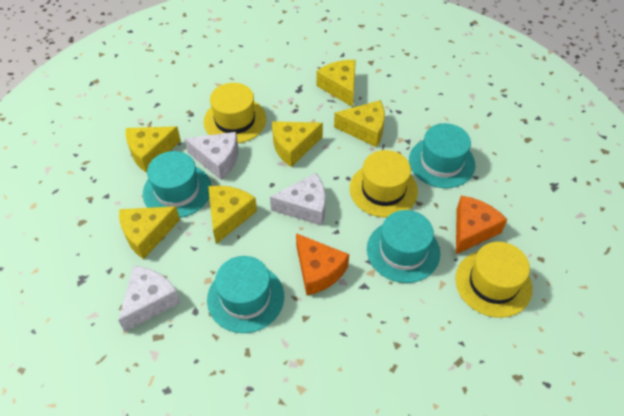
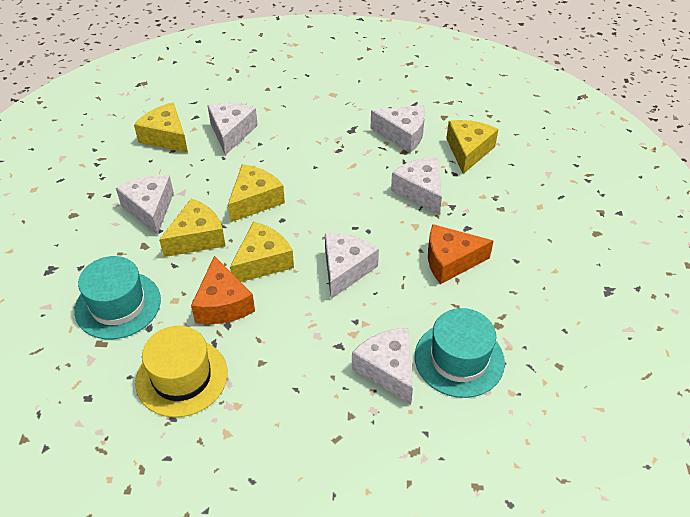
turquoise hat: 4 -> 2
white cheese: 3 -> 6
yellow cheese: 6 -> 5
yellow hat: 3 -> 1

